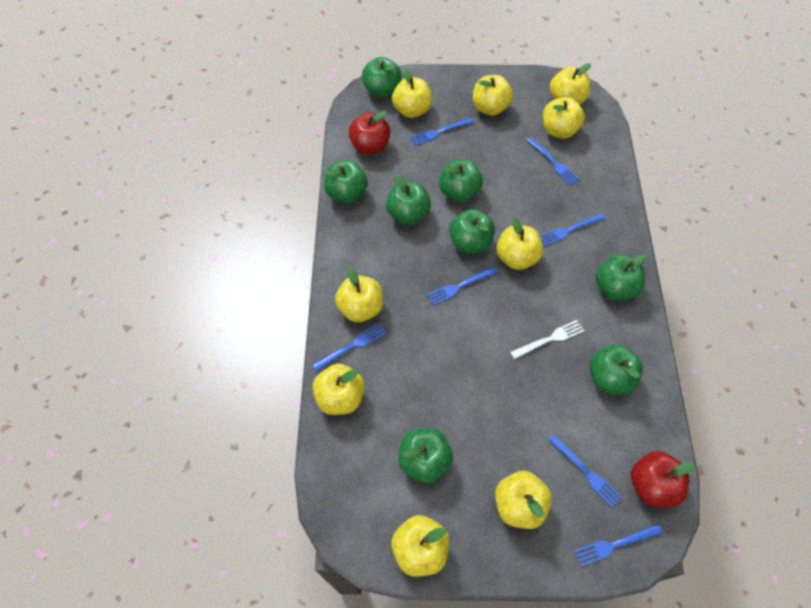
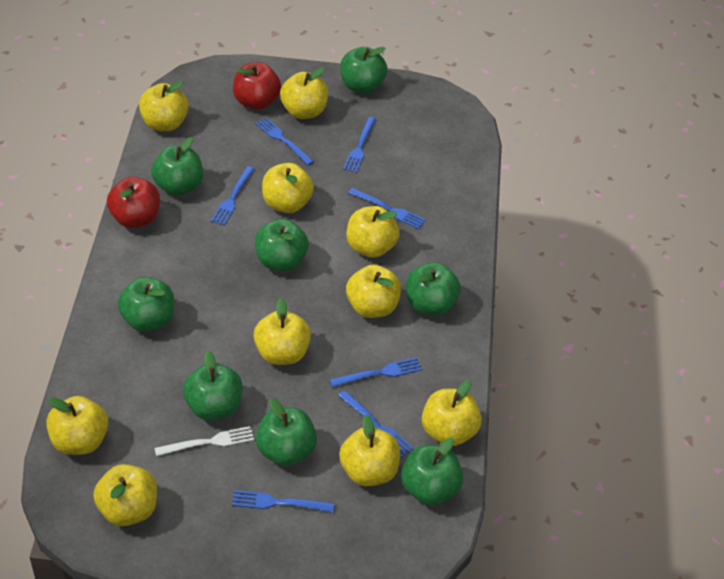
yellow apple: 9 -> 10

